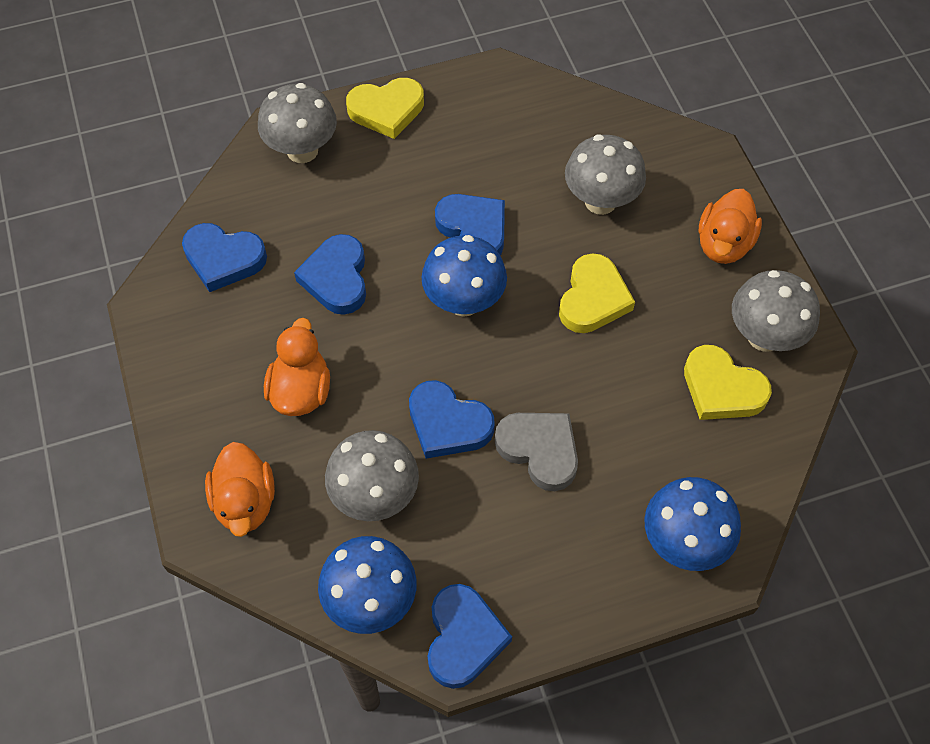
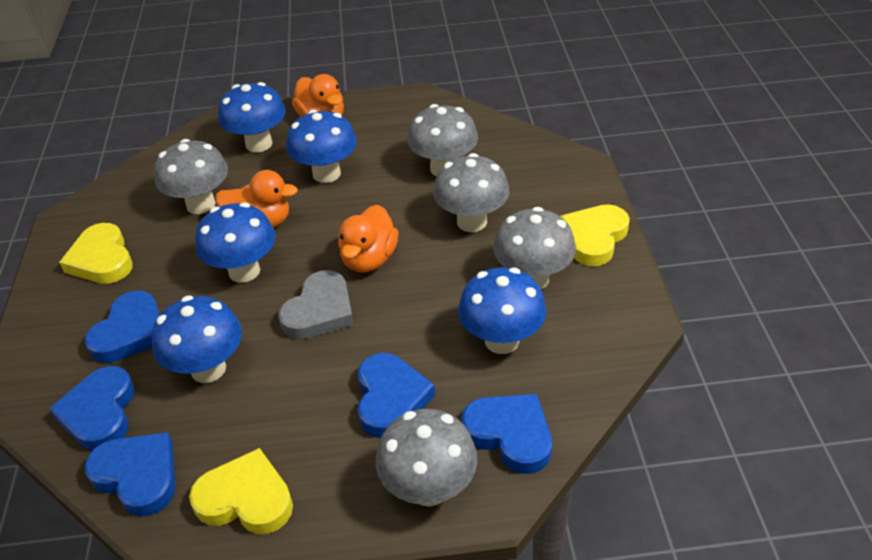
blue mushroom: 3 -> 5
grey mushroom: 4 -> 5

